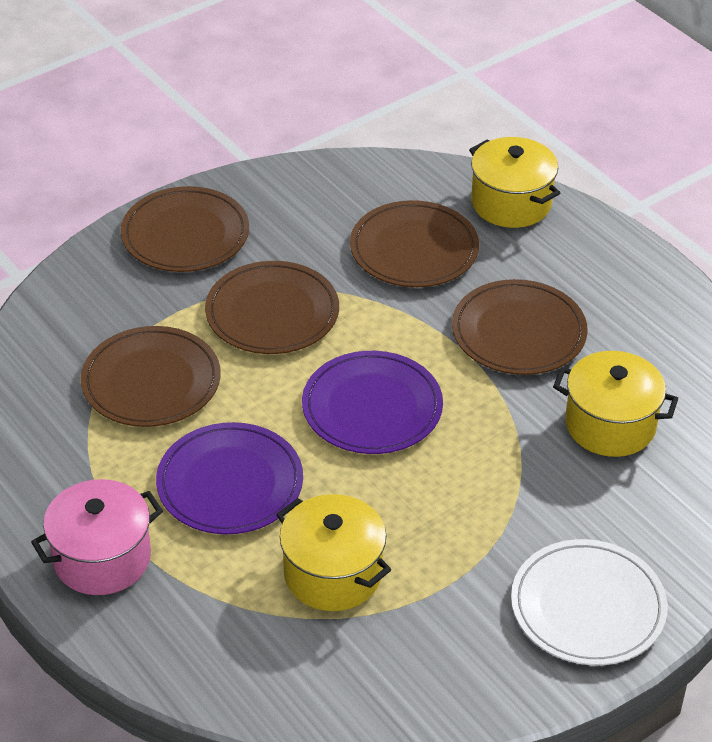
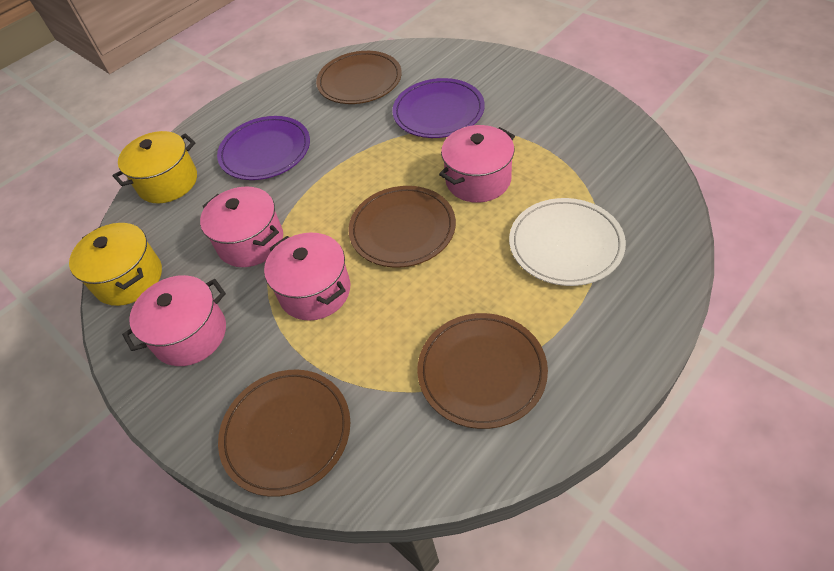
brown plate: 5 -> 4
pink pot: 1 -> 4
yellow pot: 3 -> 2

